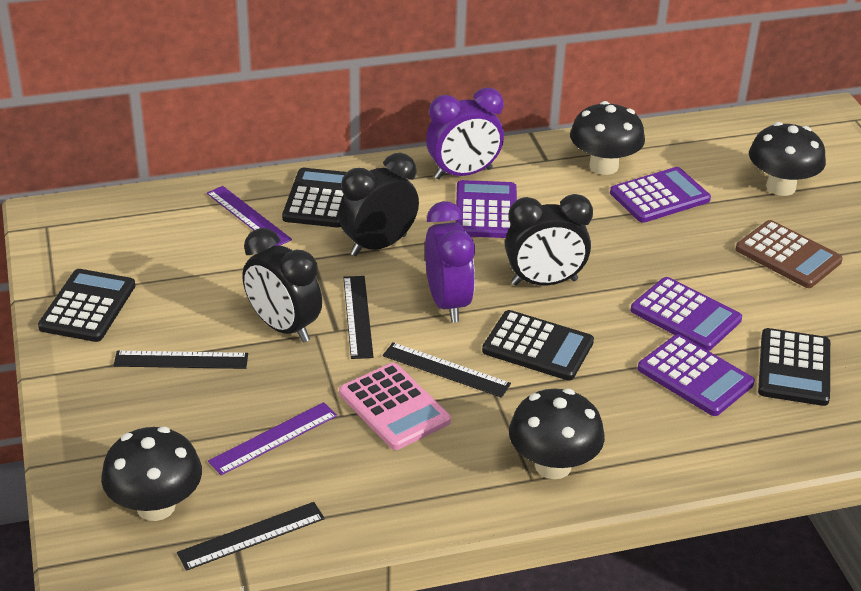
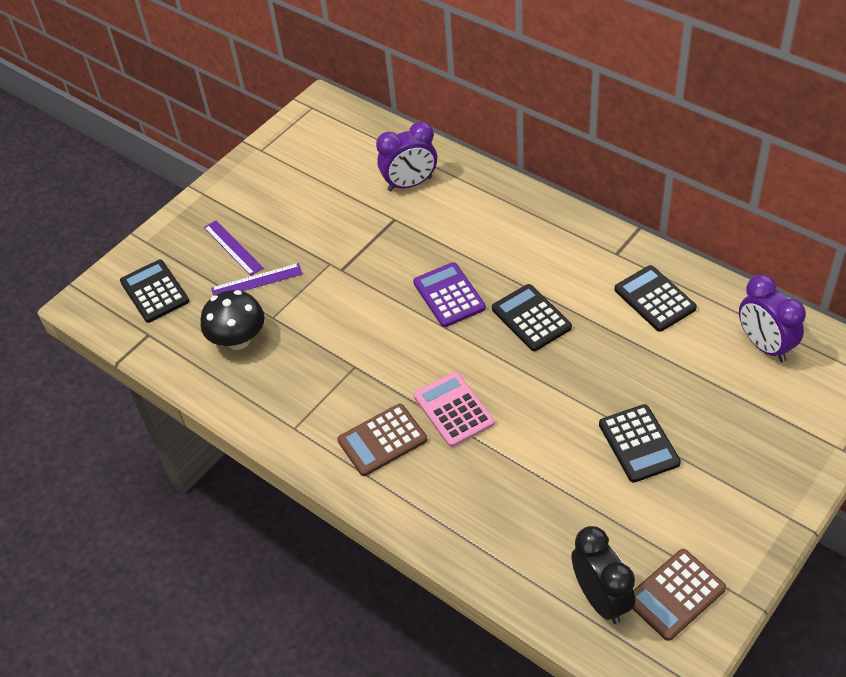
black clock: 3 -> 1
black mushroom: 4 -> 1
black ruler: 4 -> 0
brown calculator: 1 -> 2
purple calculator: 4 -> 1

